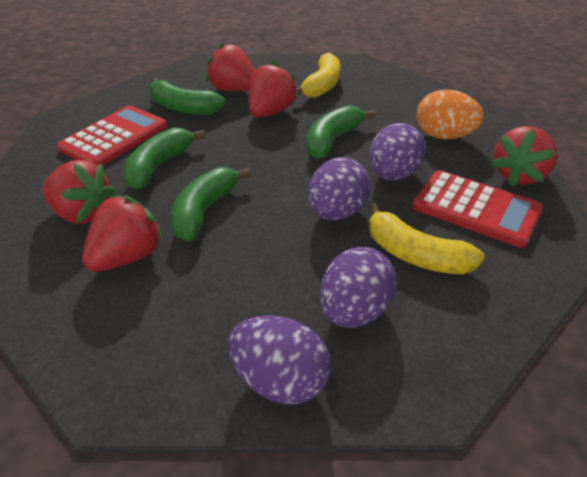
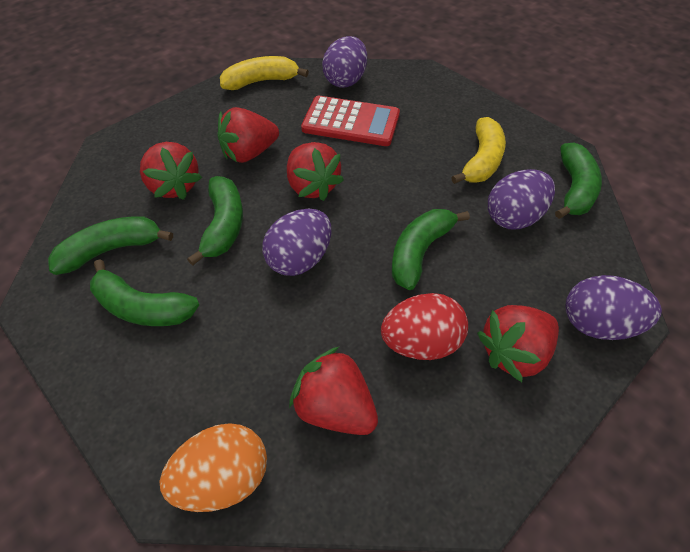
green banana: 4 -> 5
red calculator: 2 -> 1
red egg: 0 -> 1

